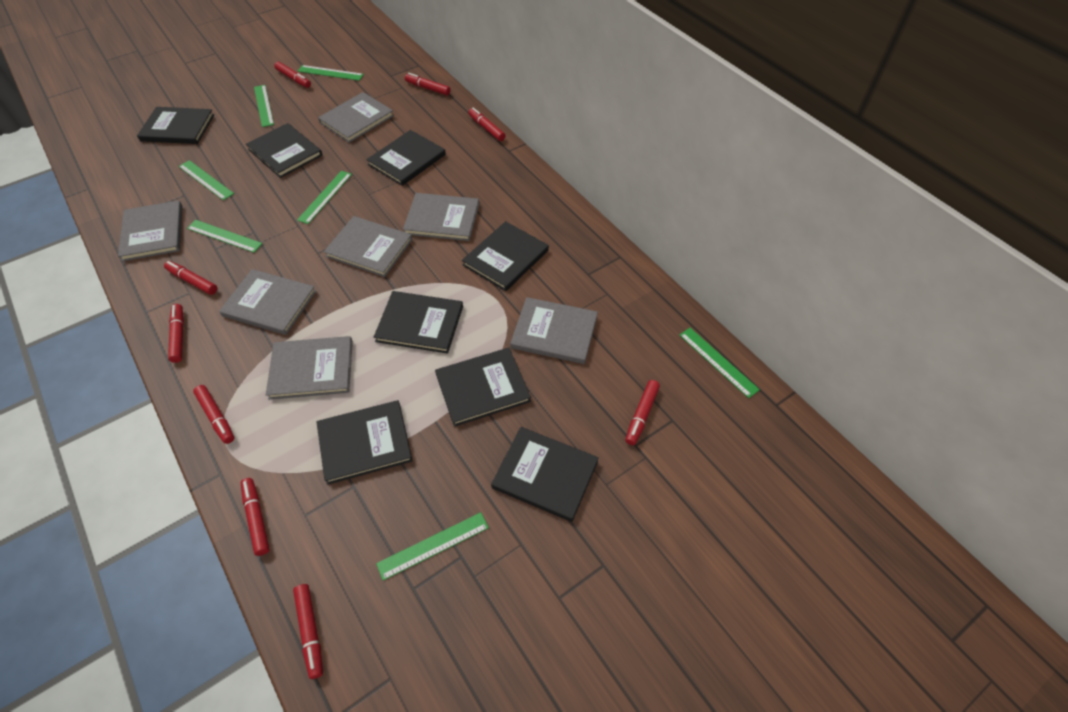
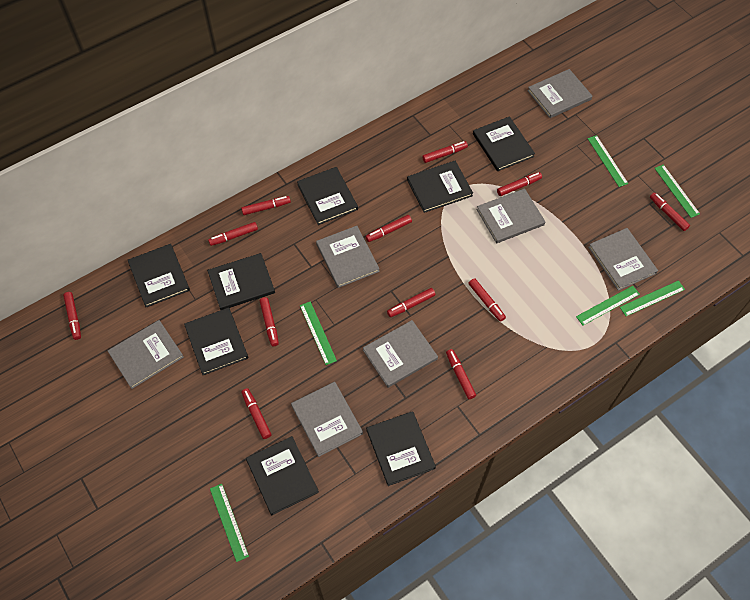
green ruler: 7 -> 6
red marker: 9 -> 12

